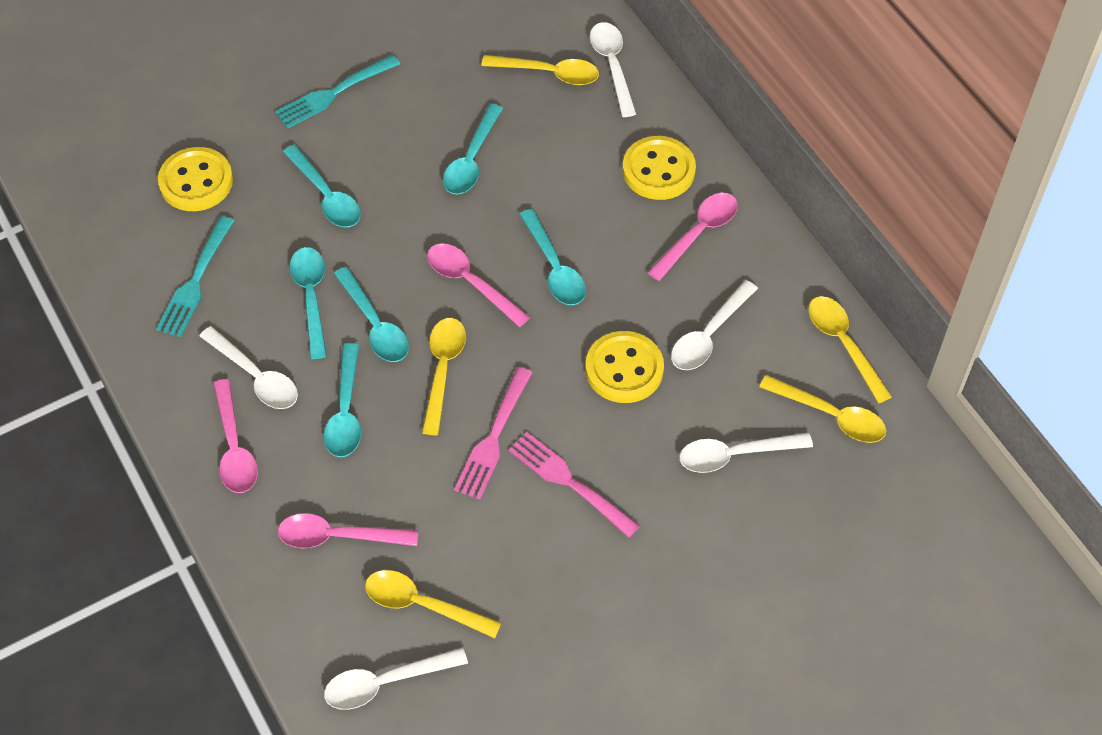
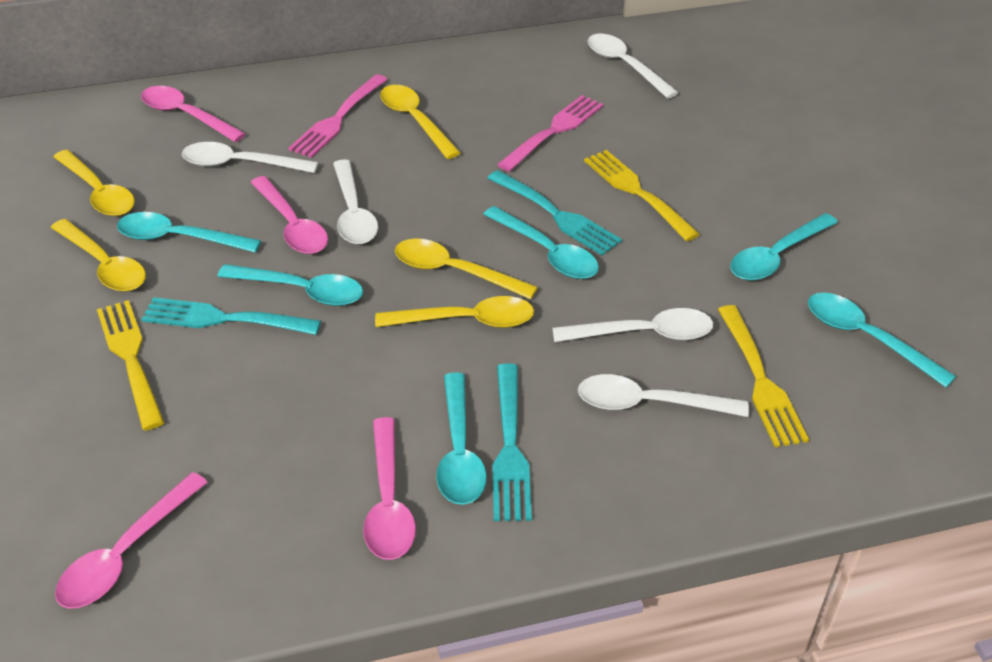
turquoise fork: 2 -> 3
yellow button: 3 -> 0
yellow fork: 0 -> 3

